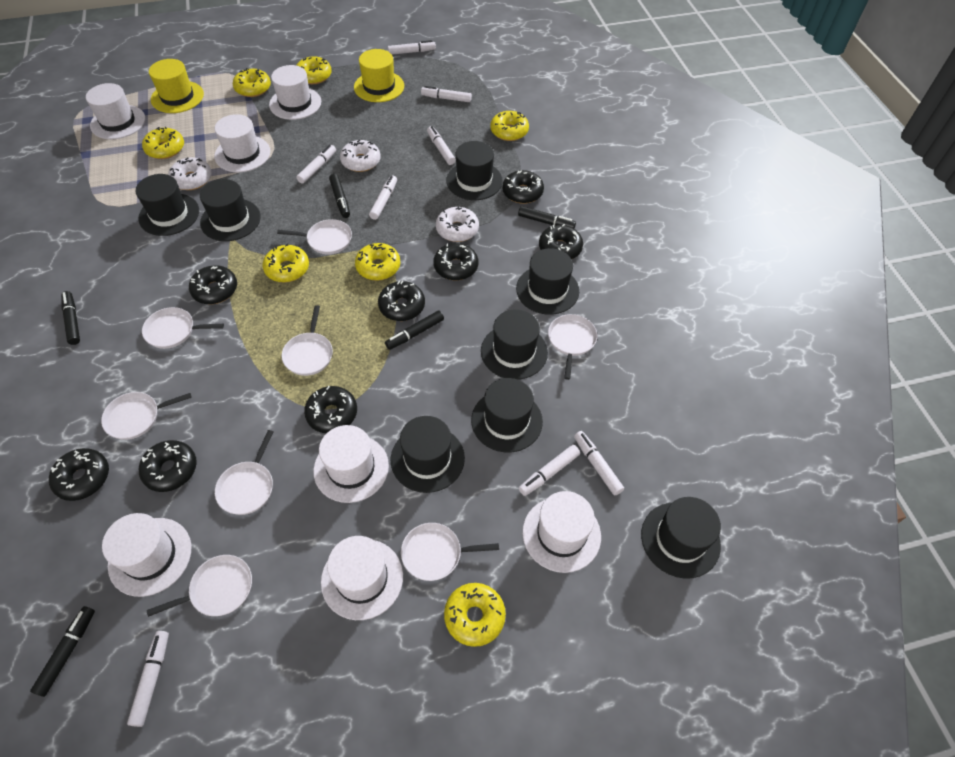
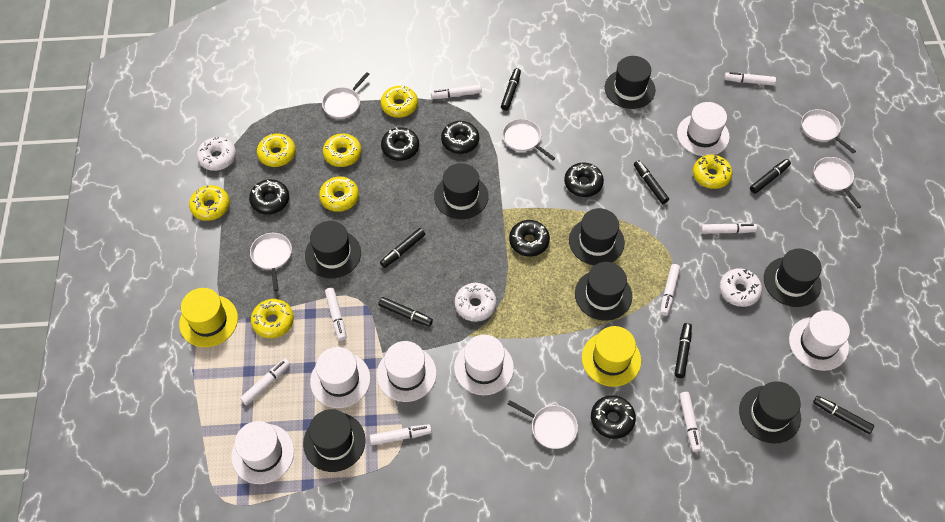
black donut: 8 -> 6
black marker: 5 -> 7
white hat: 7 -> 6
white pan: 8 -> 6

